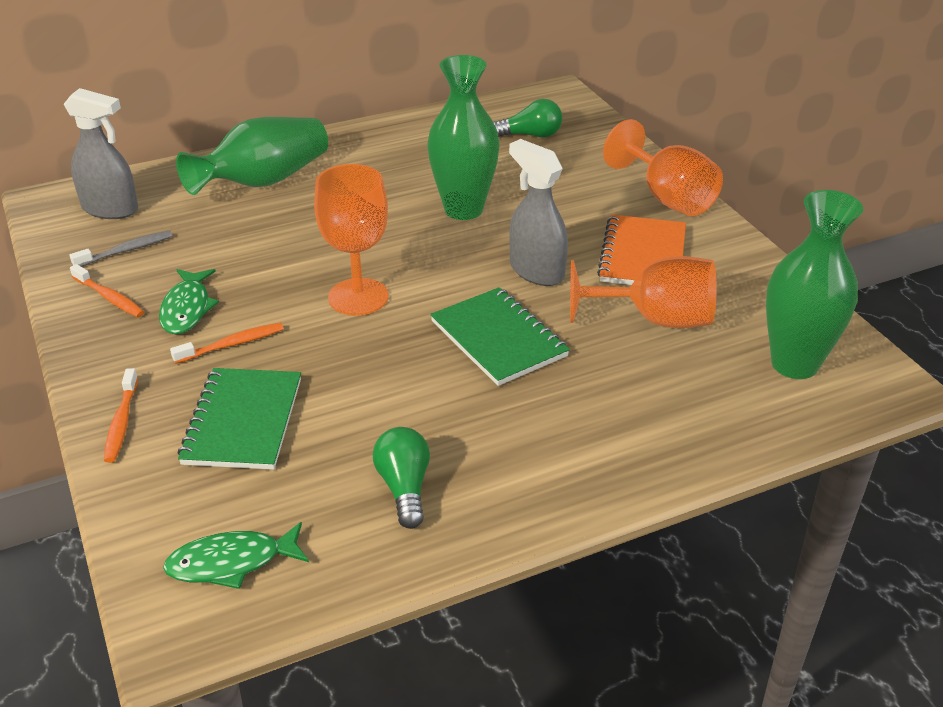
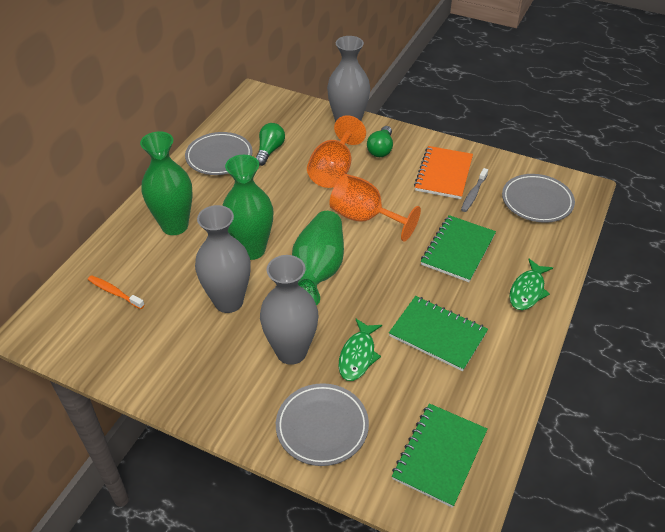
green notebook: 2 -> 3
grey plate: 0 -> 3
grey spray bottle: 2 -> 0
grey vase: 0 -> 3
orange goblet: 3 -> 2
orange toothbrush: 3 -> 1

